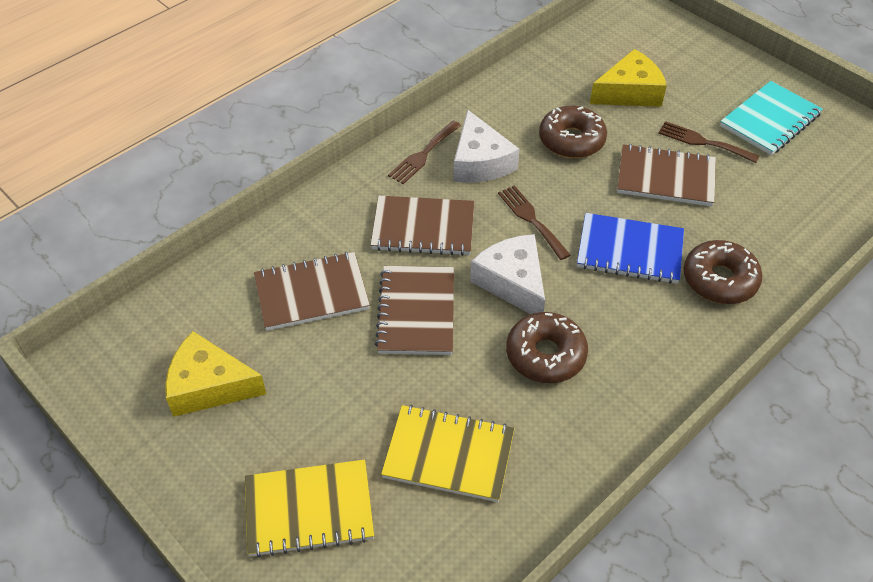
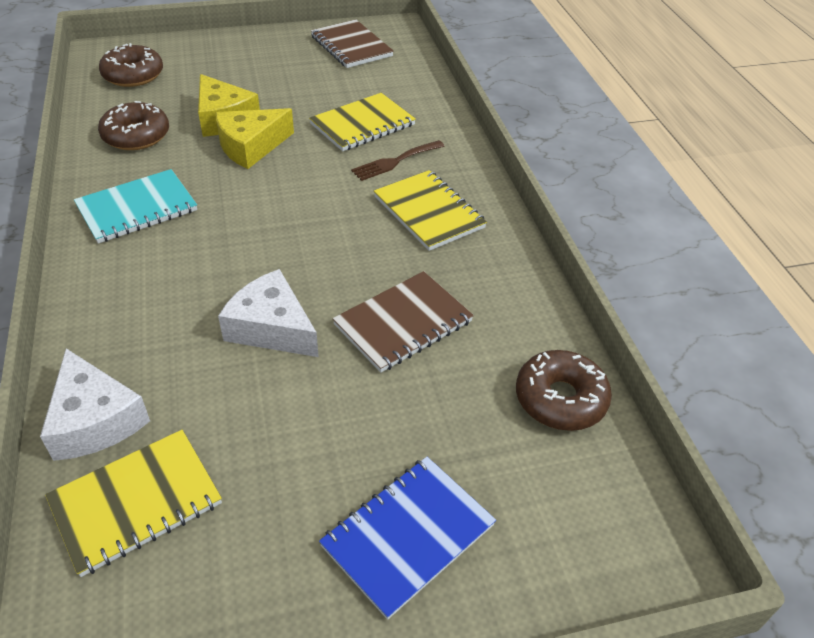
brown fork: 3 -> 1
brown notebook: 4 -> 2
yellow notebook: 2 -> 3

